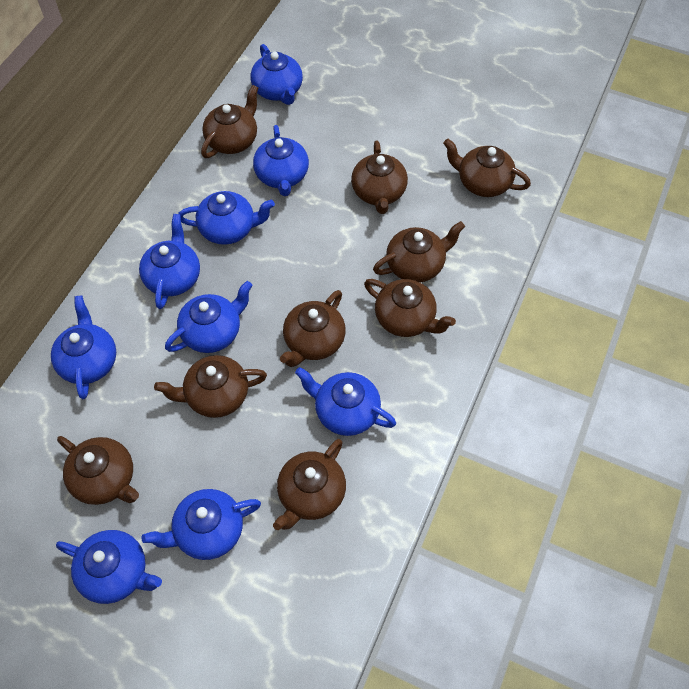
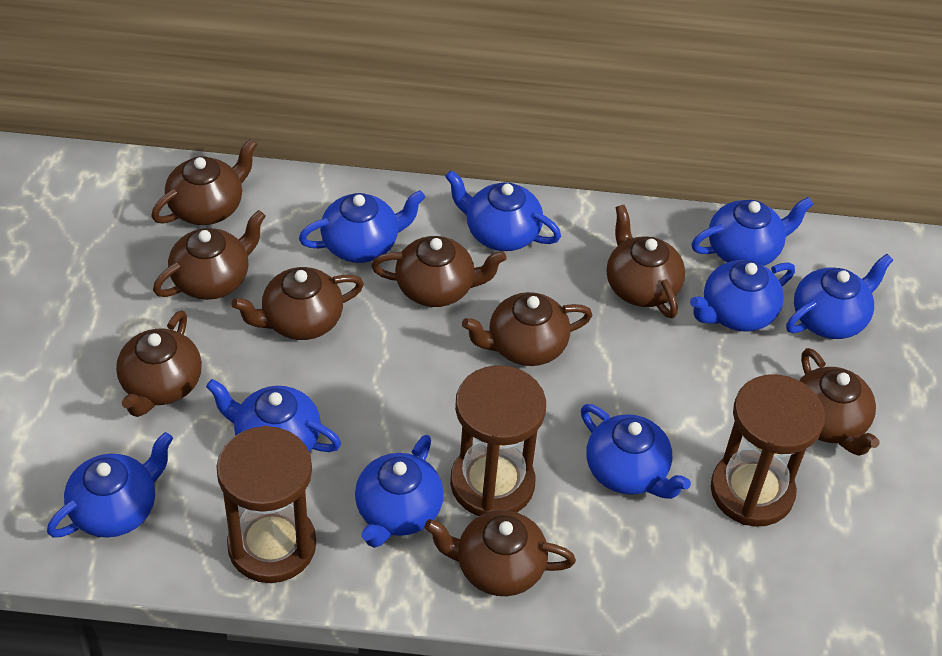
brown hourglass: 0 -> 3

